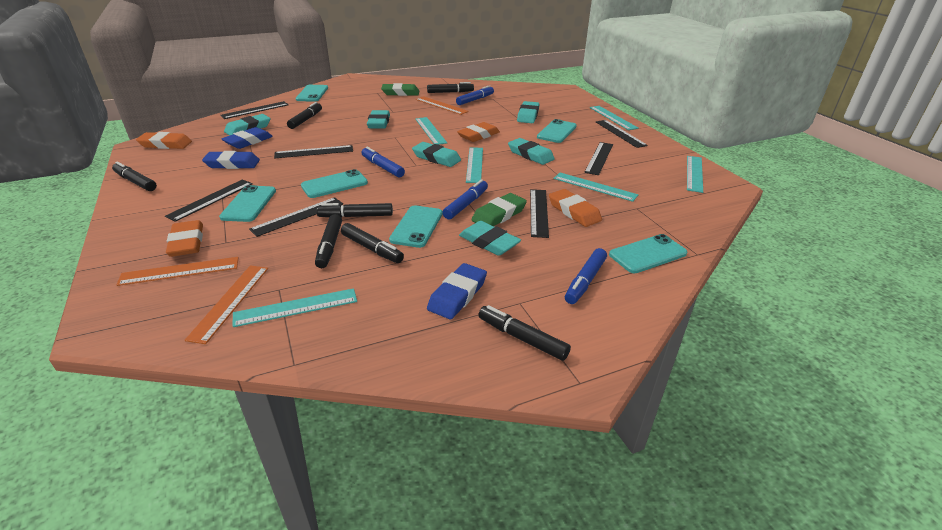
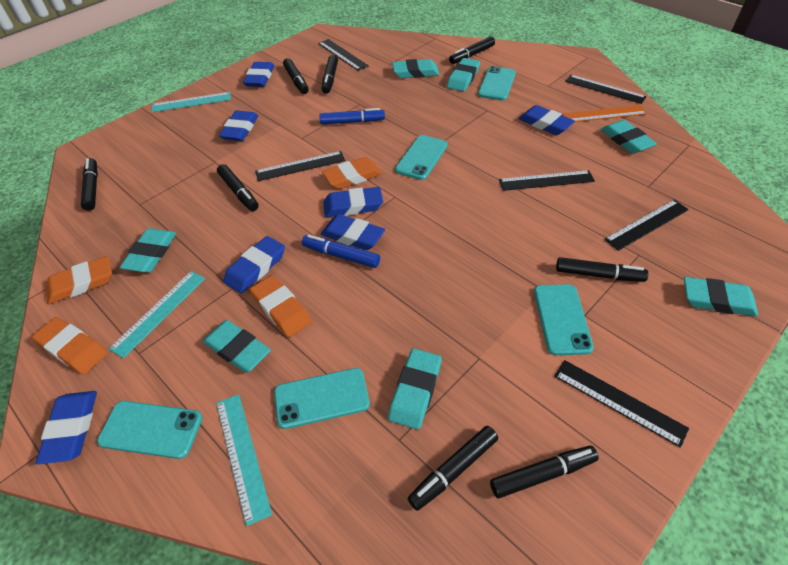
black marker: 7 -> 8
black ruler: 7 -> 6
blue eraser: 3 -> 7
blue marker: 4 -> 2
green eraser: 2 -> 0
orange ruler: 3 -> 1
turquoise eraser: 6 -> 7
turquoise phone: 6 -> 5
turquoise ruler: 6 -> 3

